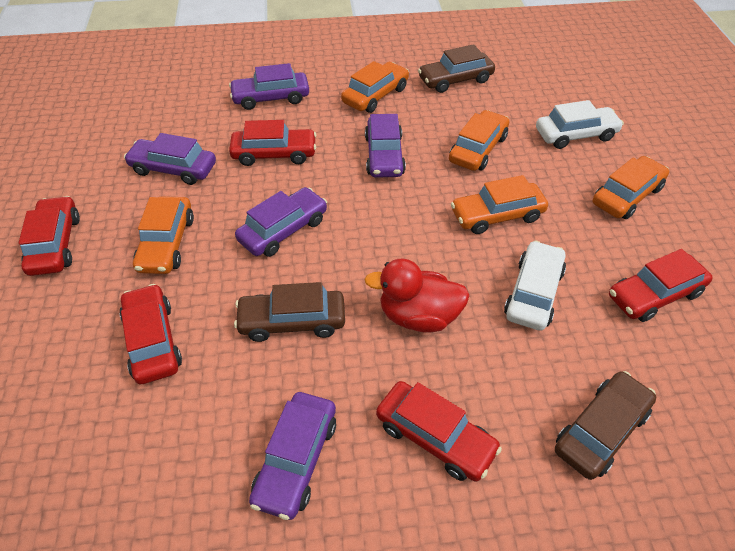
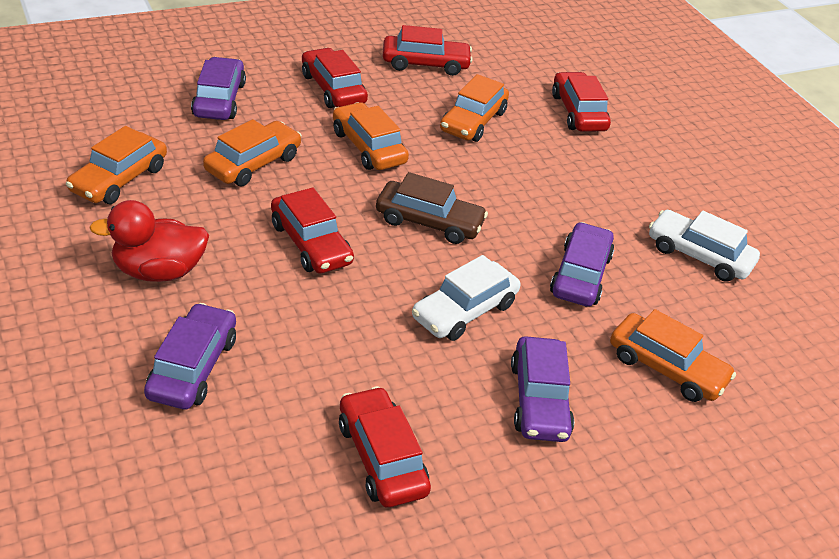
brown car: 3 -> 1
purple car: 5 -> 4

